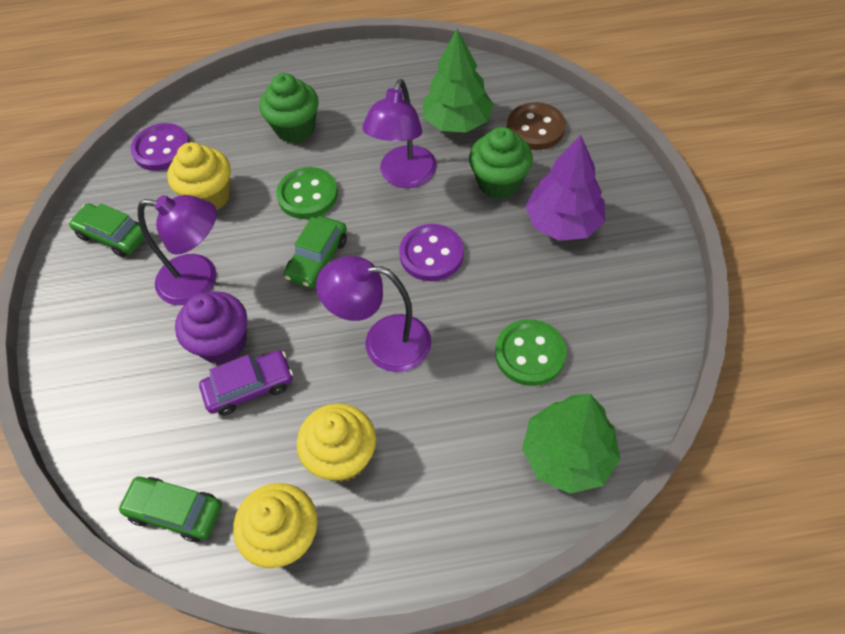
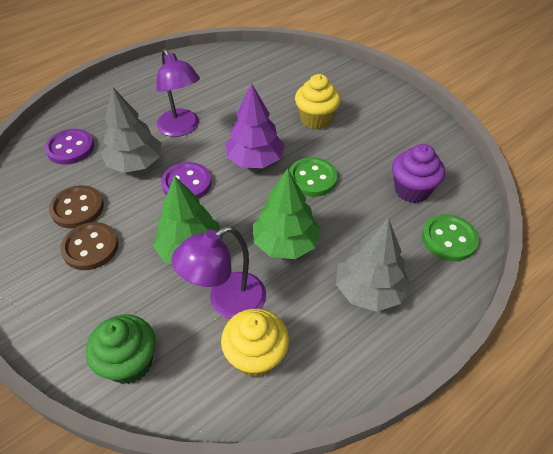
brown button: 1 -> 2
green car: 3 -> 0
green cupcake: 2 -> 1
grey tree: 0 -> 2
purple car: 1 -> 0
purple lamp: 3 -> 2
yellow cupcake: 3 -> 2

